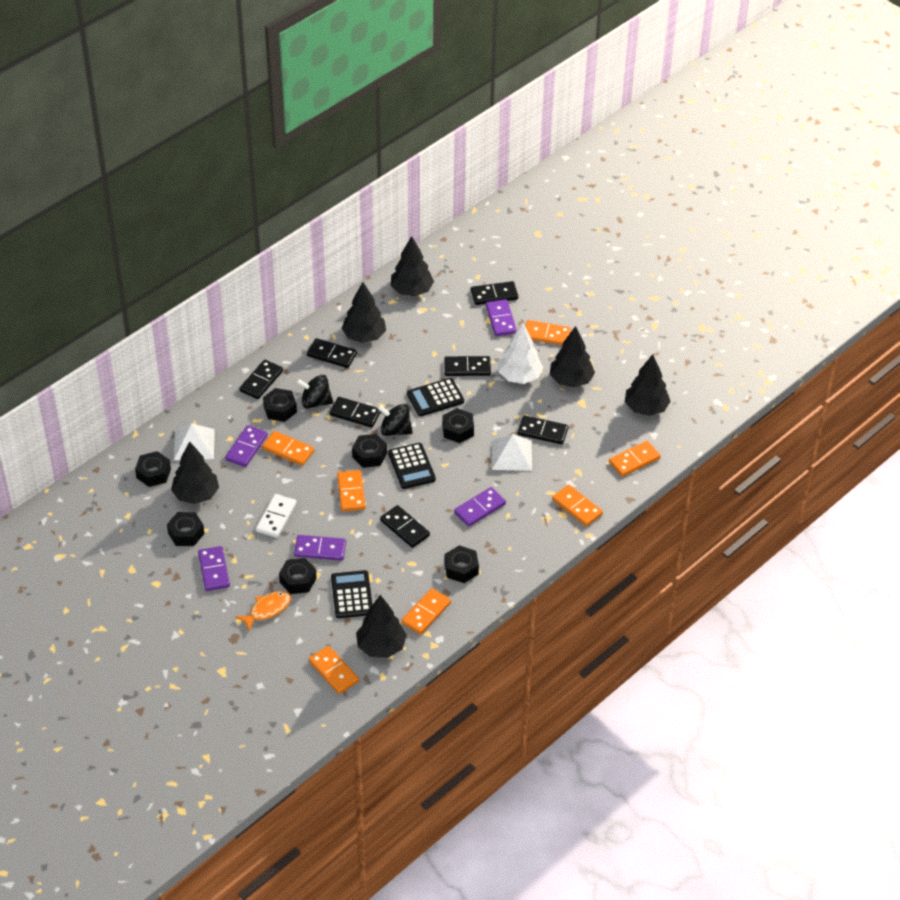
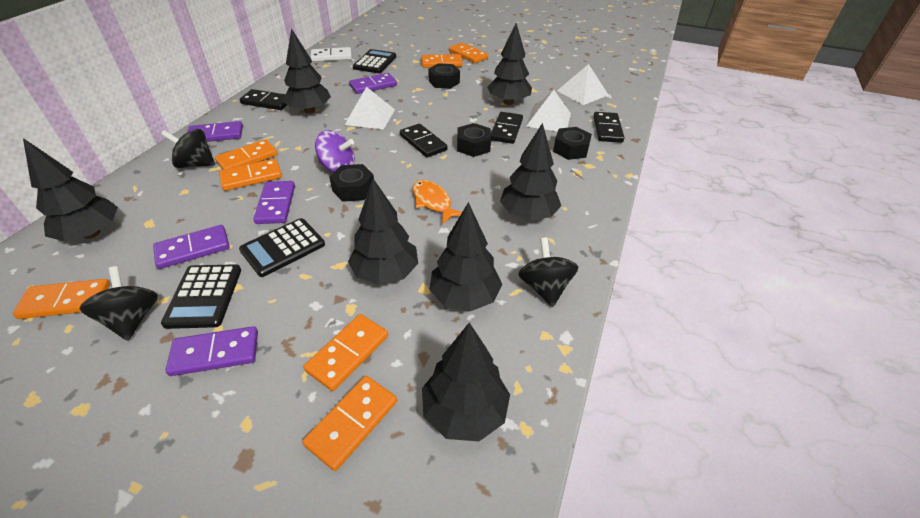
black domino: 7 -> 4
black nut: 7 -> 4
black spinning top: 2 -> 3
black tree: 6 -> 7
purple spinning top: 0 -> 1
white pyramid: 2 -> 3
white tree: 1 -> 0

